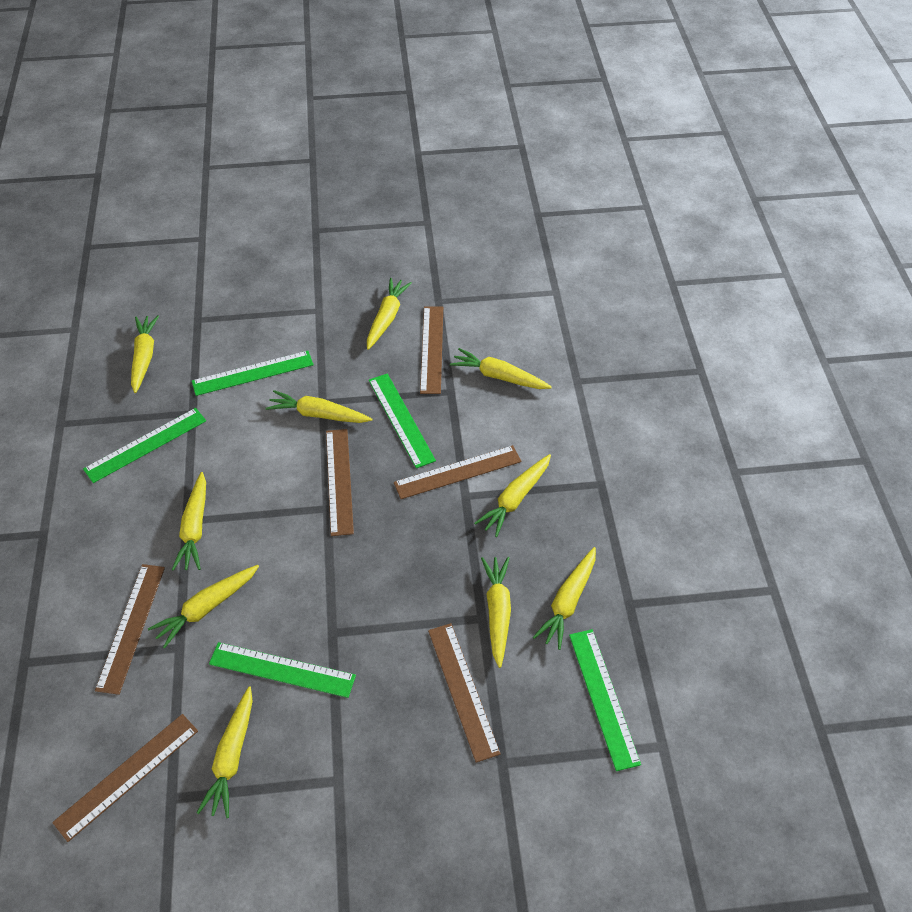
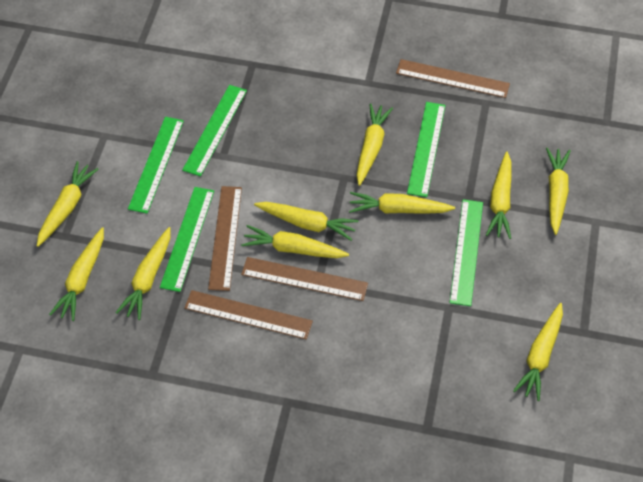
brown ruler: 6 -> 4

